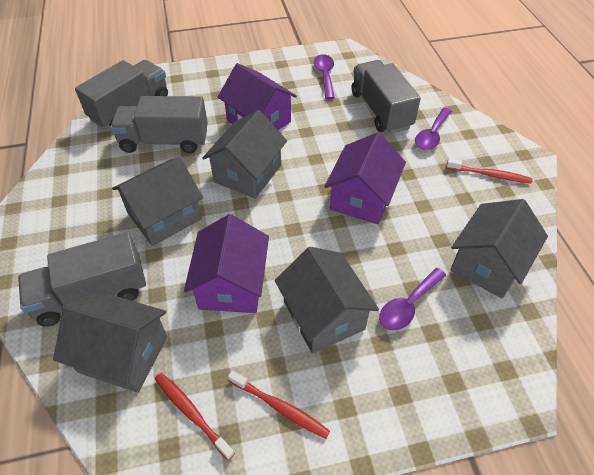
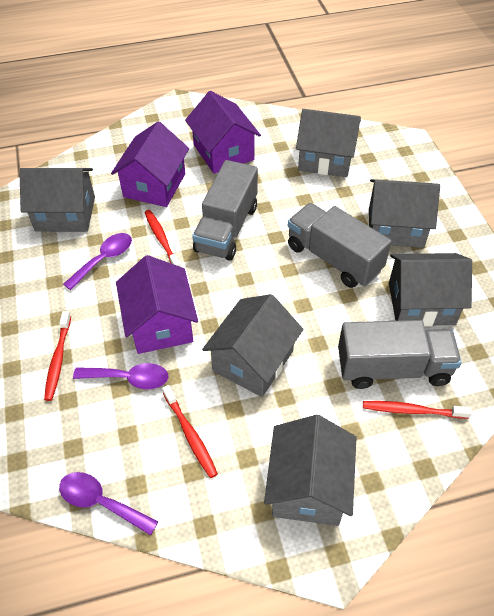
grey house: 5 -> 6
grey truck: 4 -> 3
red toothbrush: 3 -> 4

